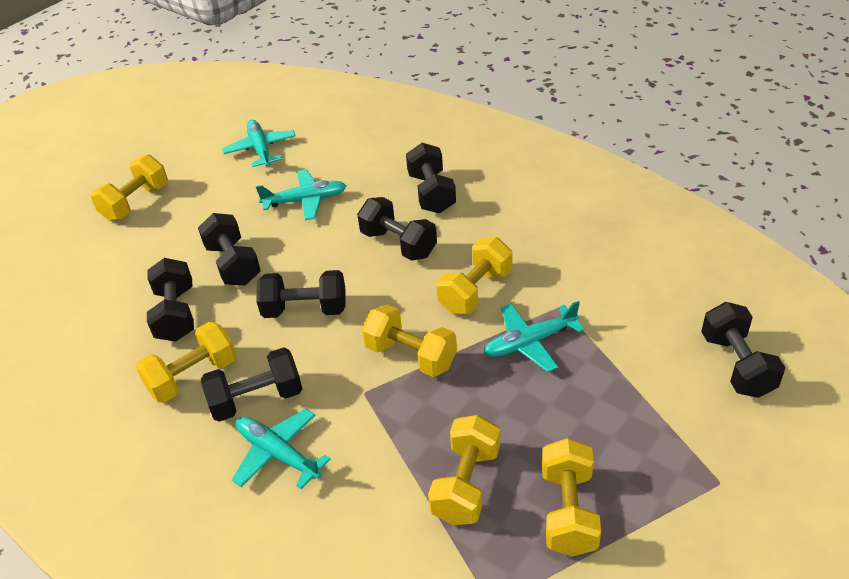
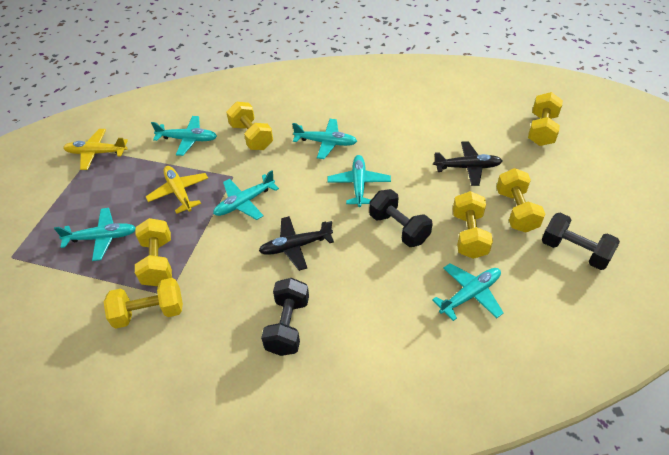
black dumbbell: 7 -> 3
black plane: 0 -> 2
turquoise plane: 4 -> 6
yellow plane: 0 -> 2

